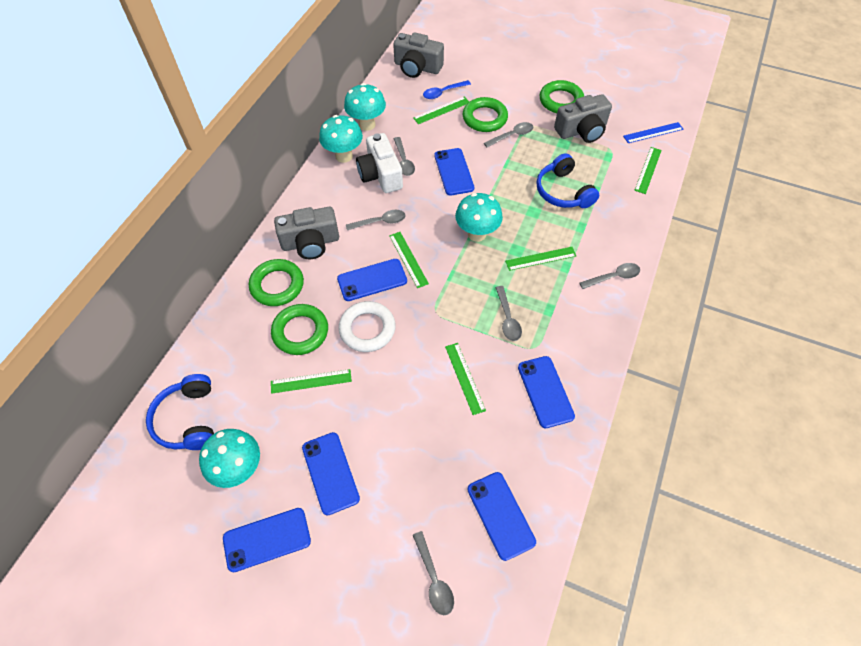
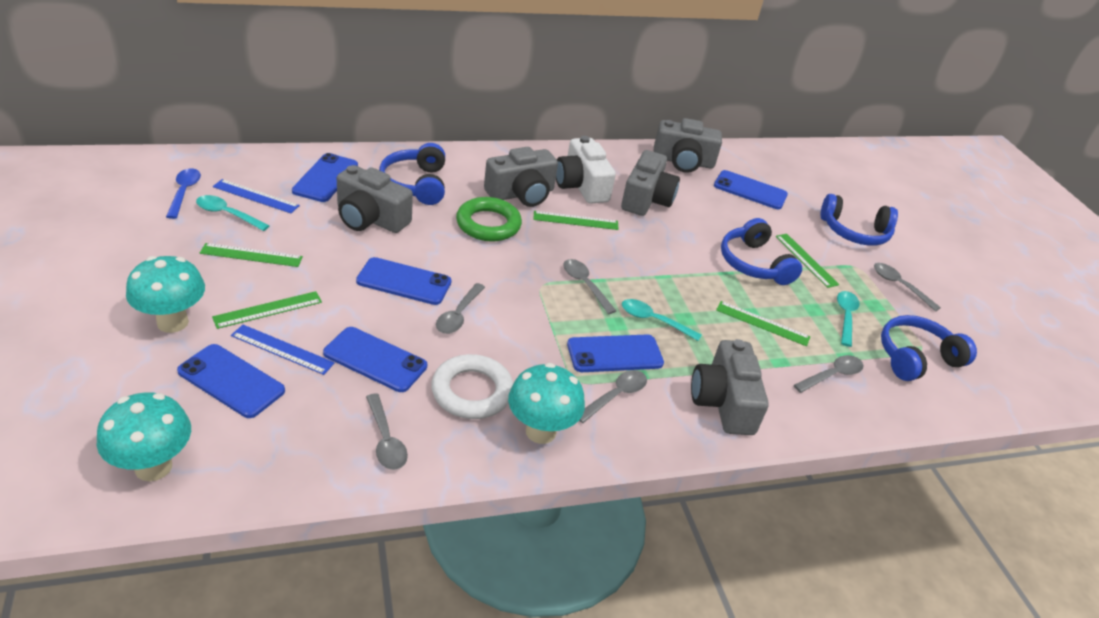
blue headphones: 2 -> 4
blue ruler: 1 -> 2
green ring: 4 -> 1
green ruler: 6 -> 5
grey camera: 3 -> 5
turquoise mushroom: 4 -> 3
turquoise spoon: 0 -> 3

